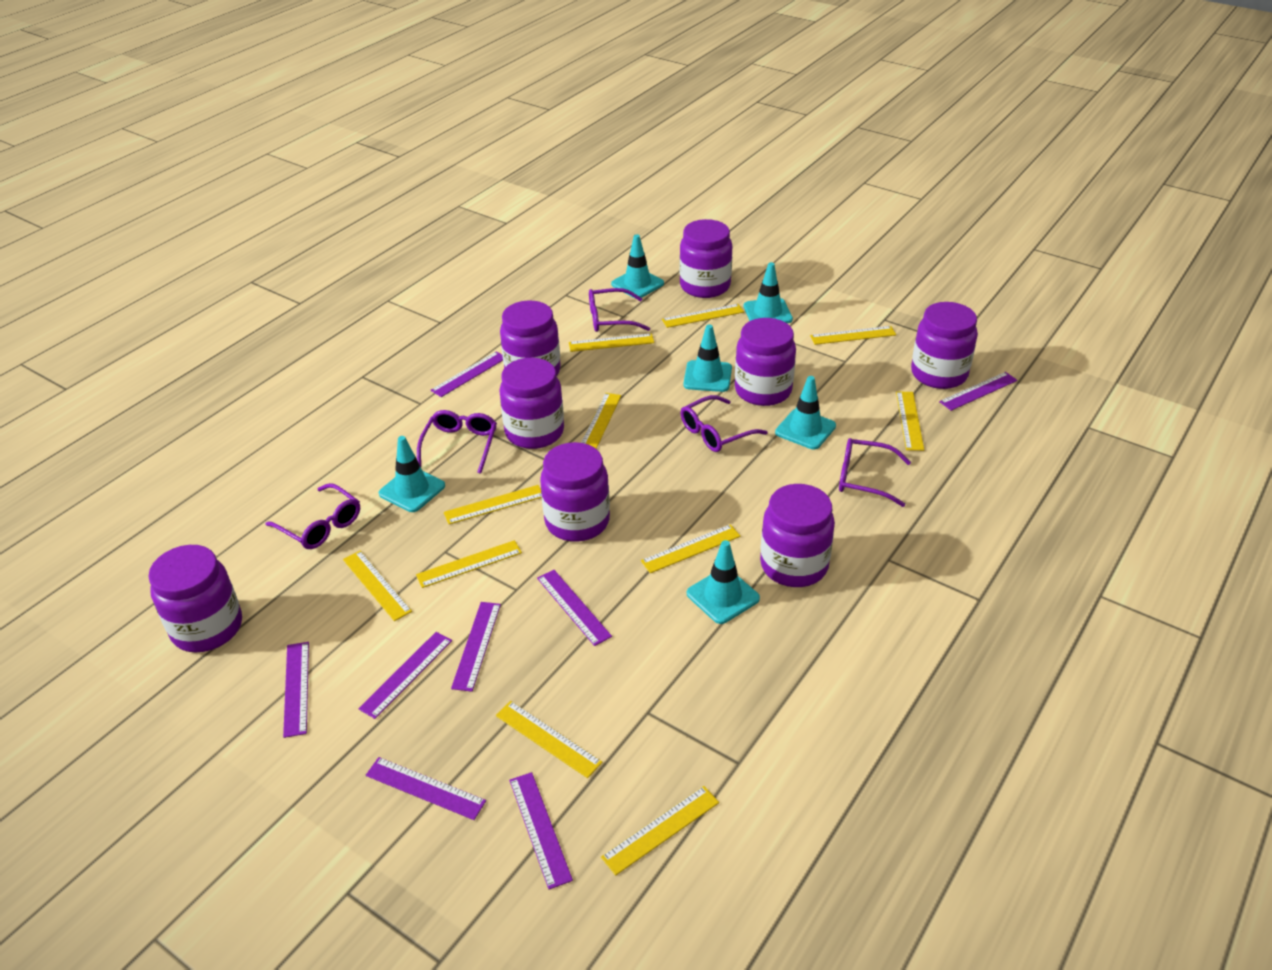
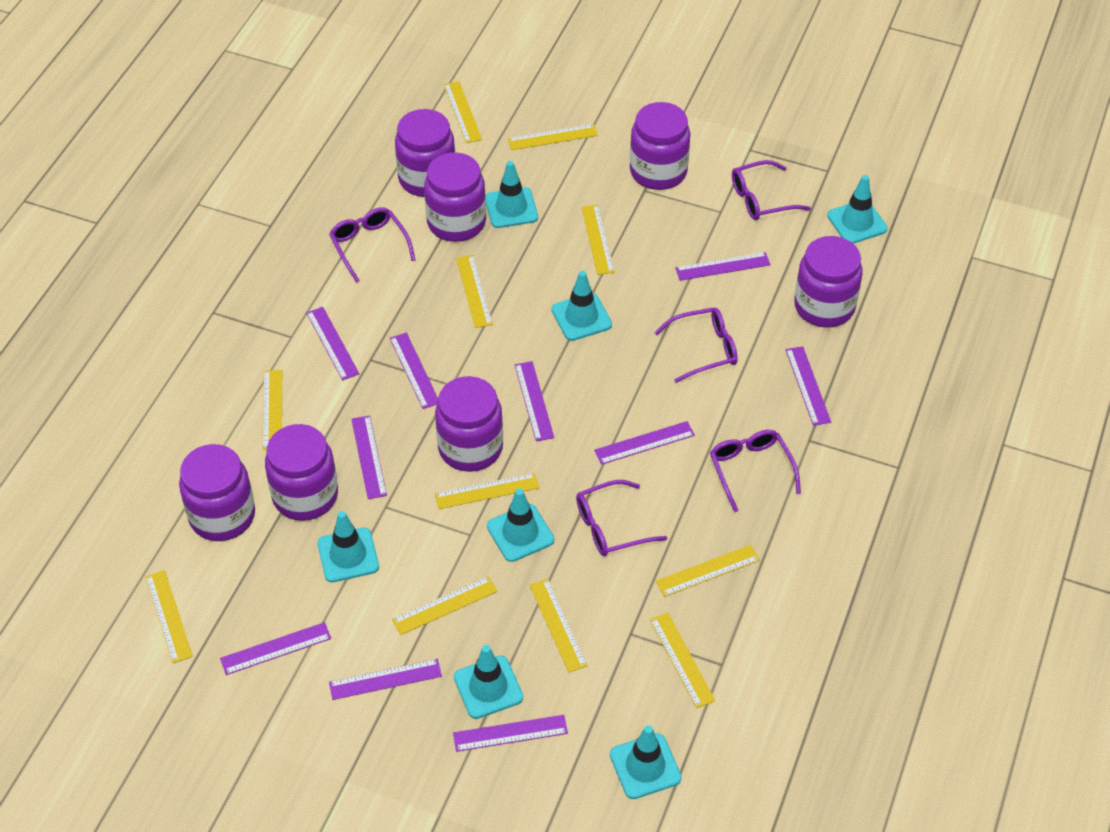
purple jar: 8 -> 7
purple ruler: 8 -> 10
turquoise traffic cone: 6 -> 7

